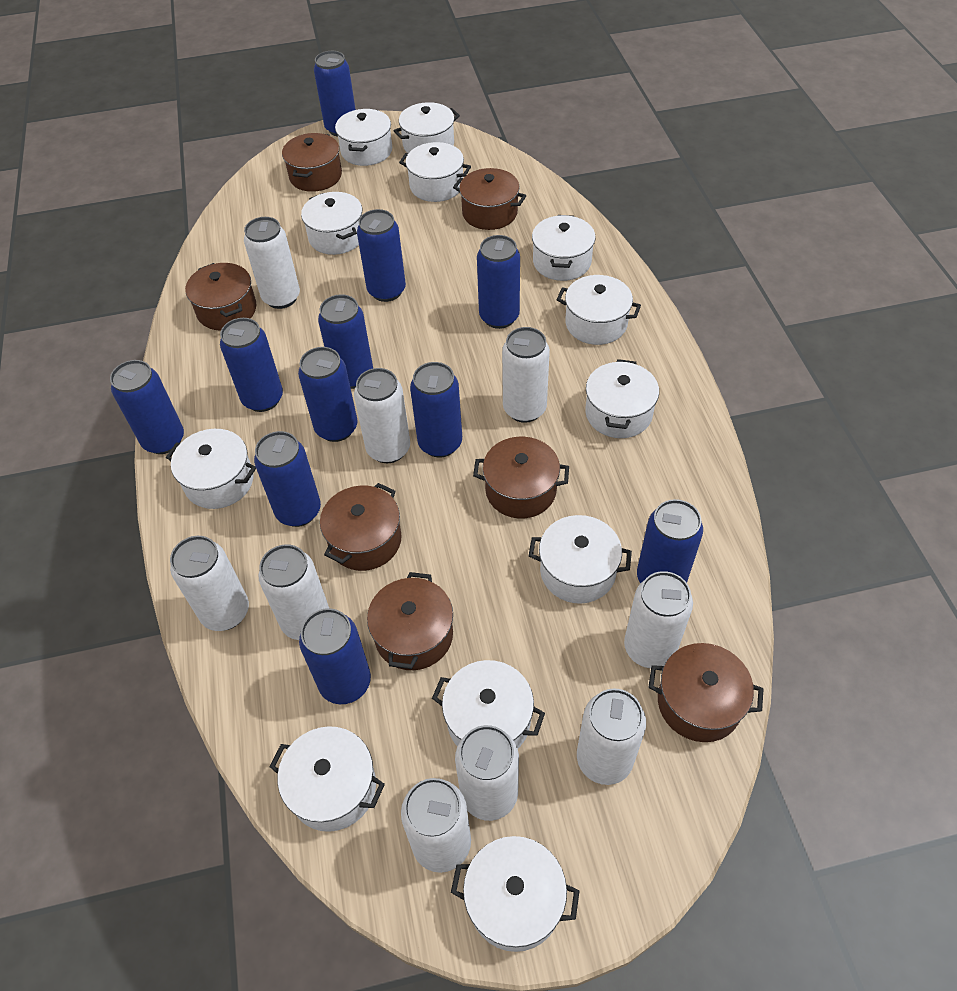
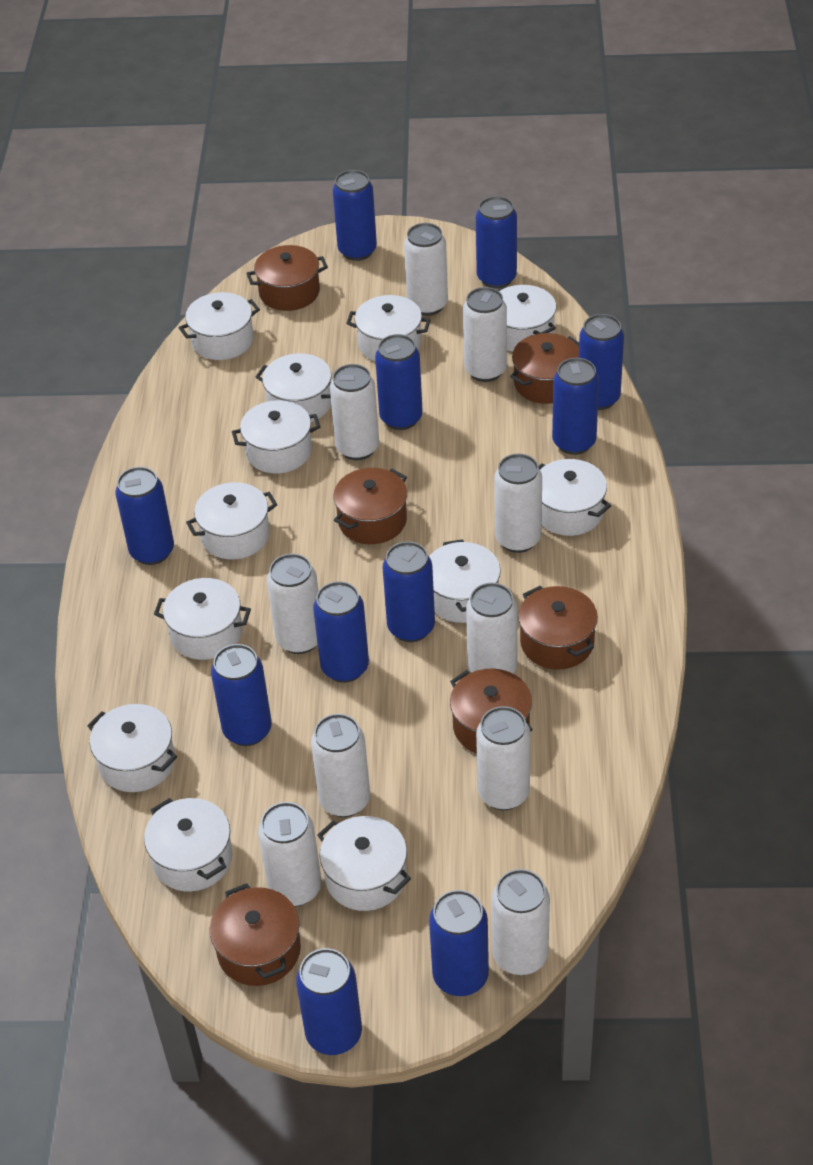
brown pot: 7 -> 6
white can: 9 -> 10

